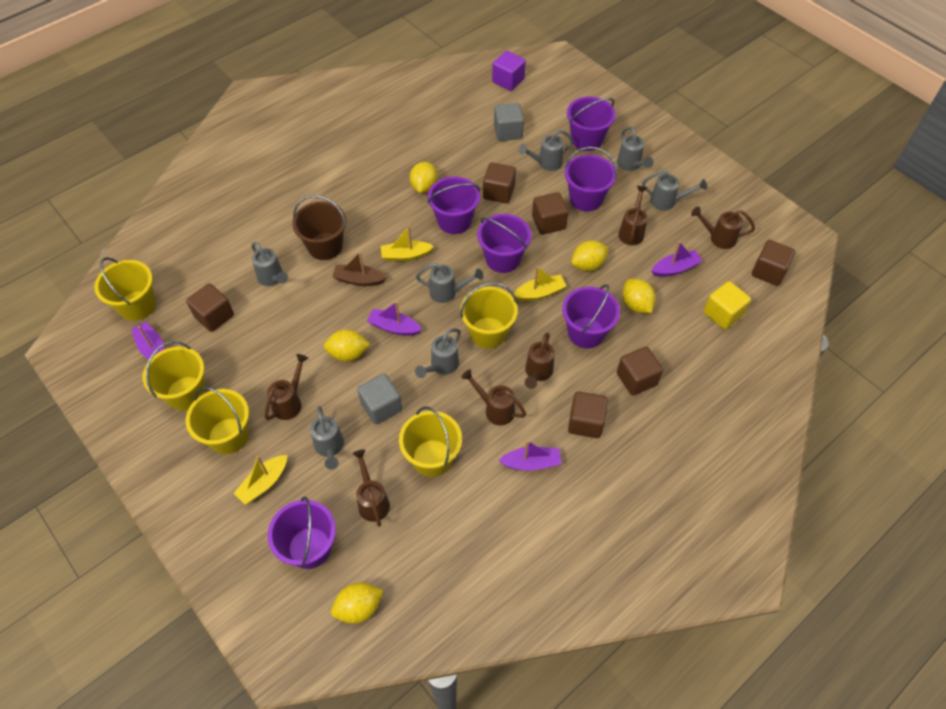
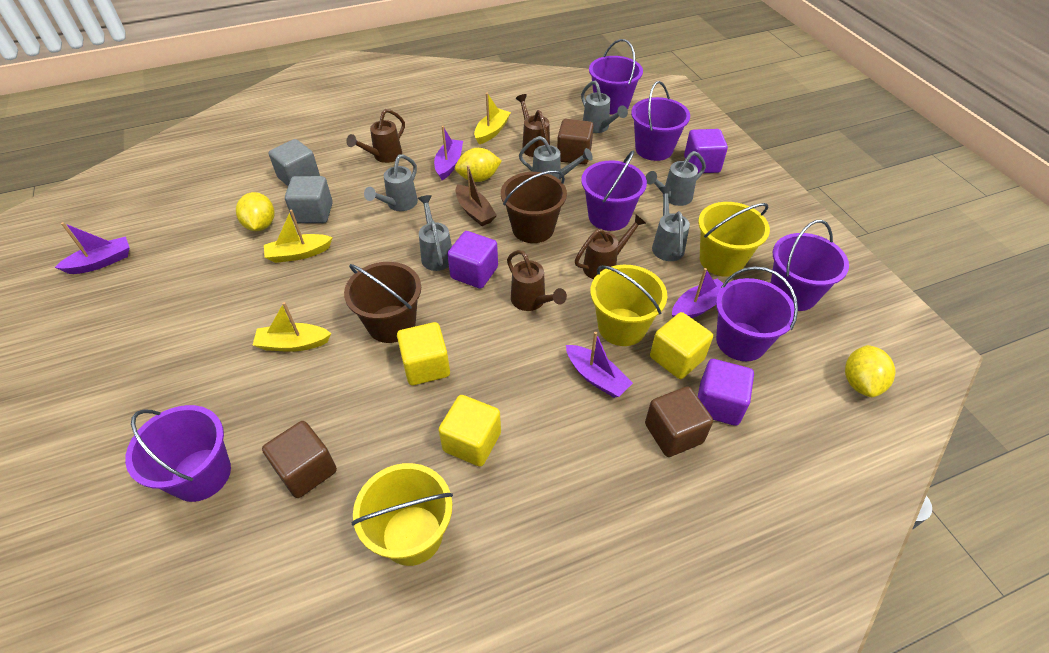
brown bucket: 1 -> 2
brown cube: 6 -> 3
brown watering can: 6 -> 4
grey watering can: 7 -> 6
purple cube: 1 -> 3
yellow bucket: 5 -> 3
yellow cube: 1 -> 3
yellow lemon: 5 -> 3

